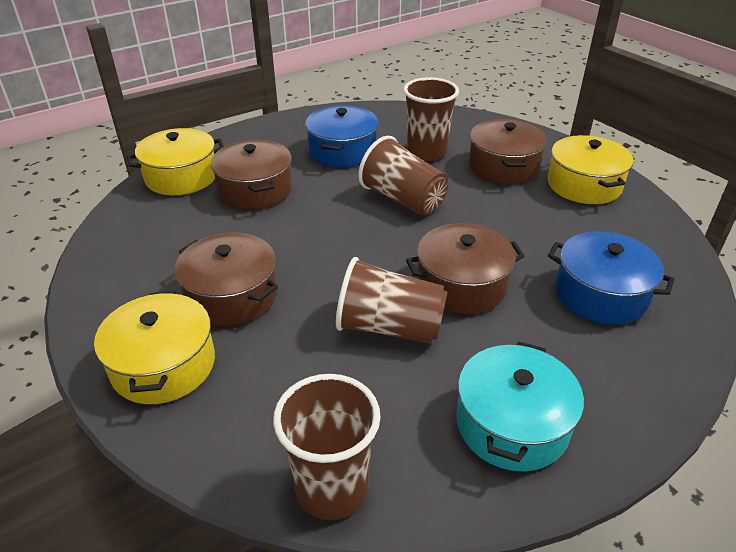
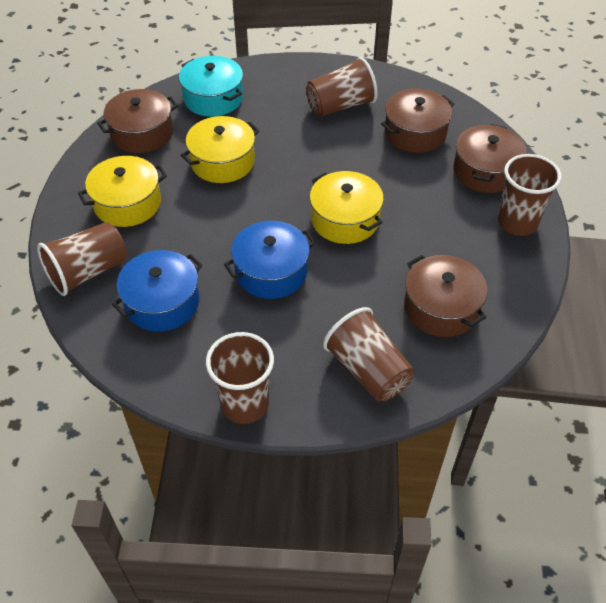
brown cup: 4 -> 5

